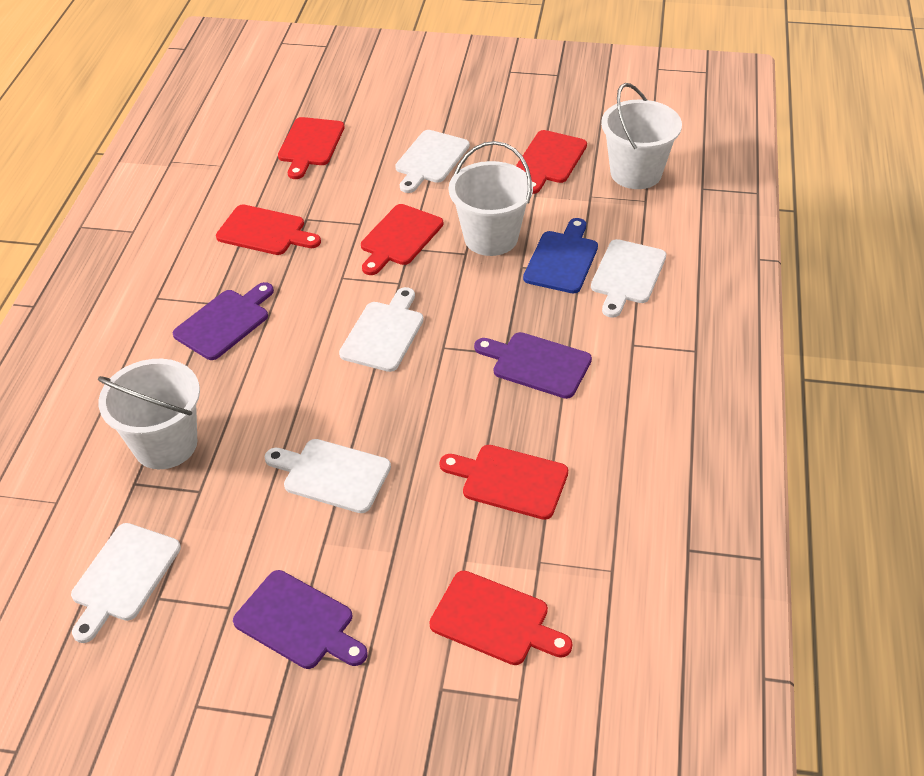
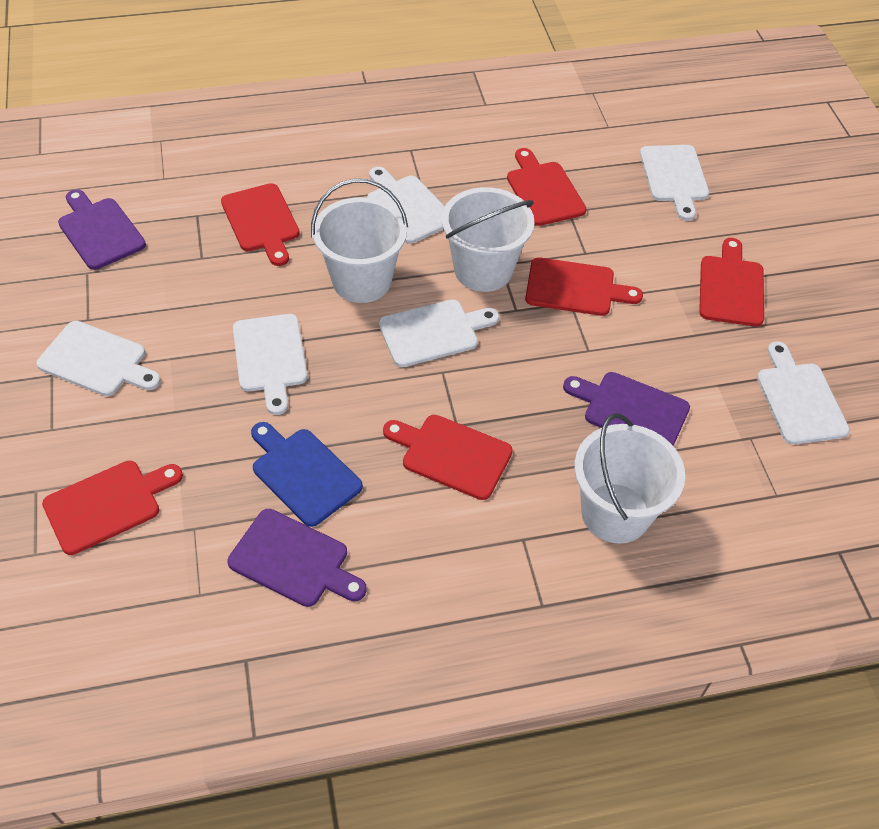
white cutting board: 5 -> 6

